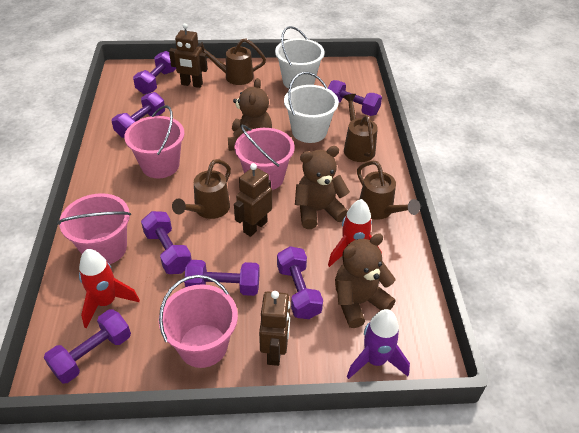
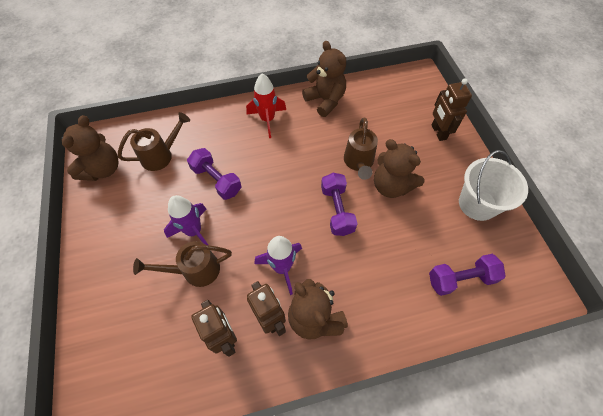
brown teddy bear: 3 -> 4
brown watering can: 4 -> 3
pink bucket: 4 -> 0
purple dumbbell: 7 -> 3
purple rocket: 1 -> 2
red rocket: 2 -> 1
white bucket: 2 -> 1

